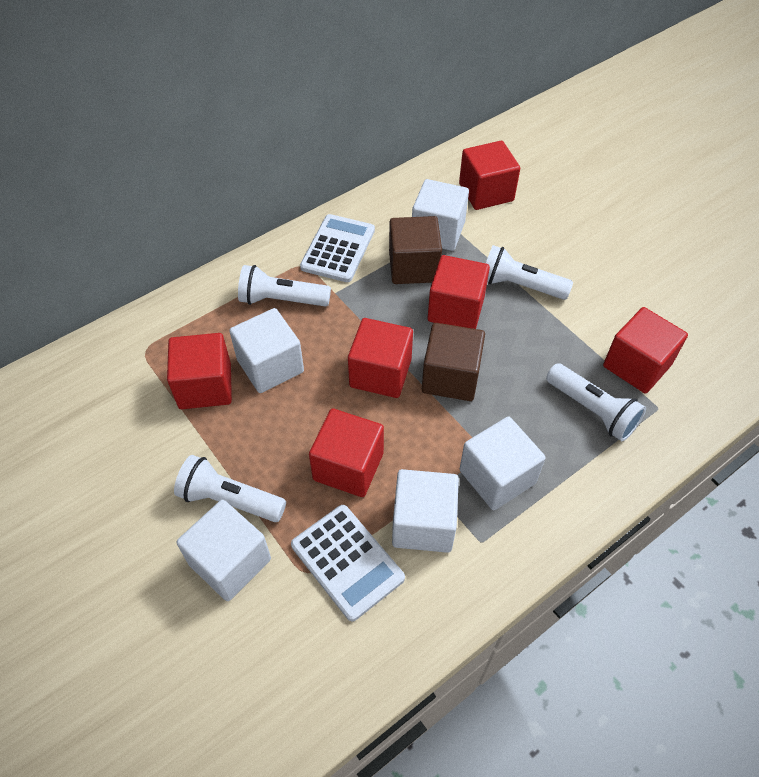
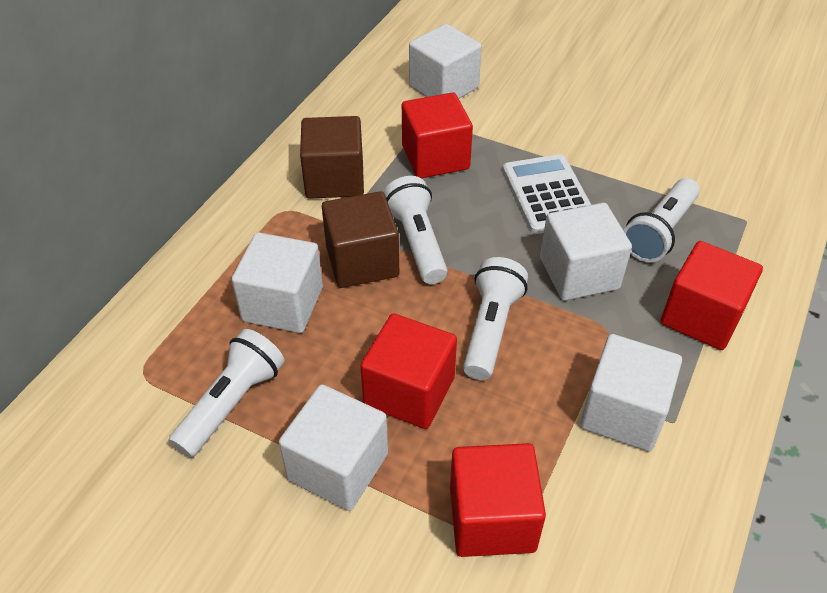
red cube: 6 -> 4
white calculator: 2 -> 1

